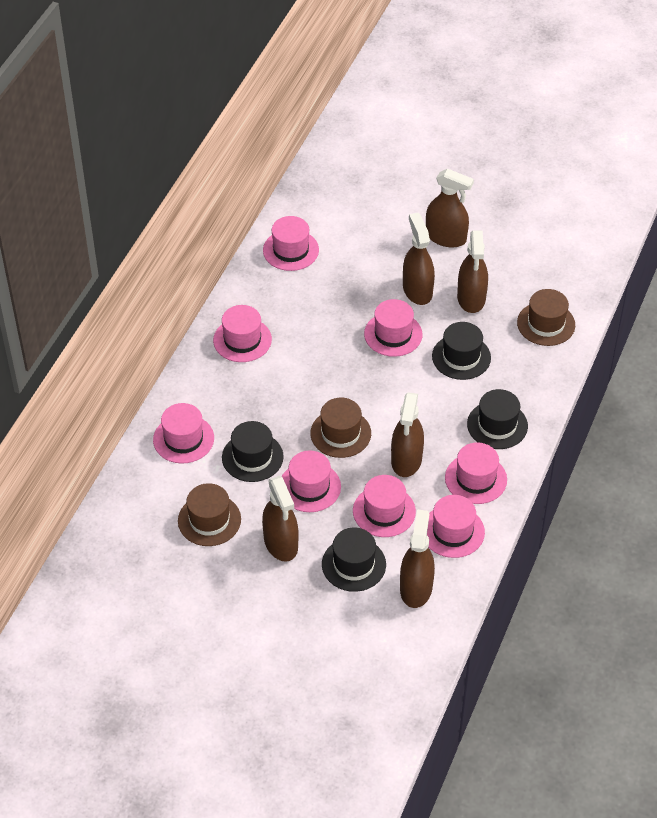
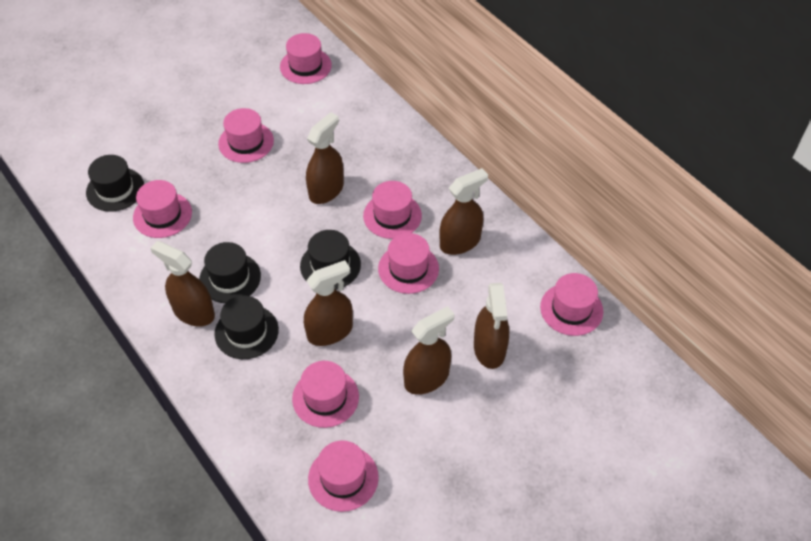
brown hat: 3 -> 0

